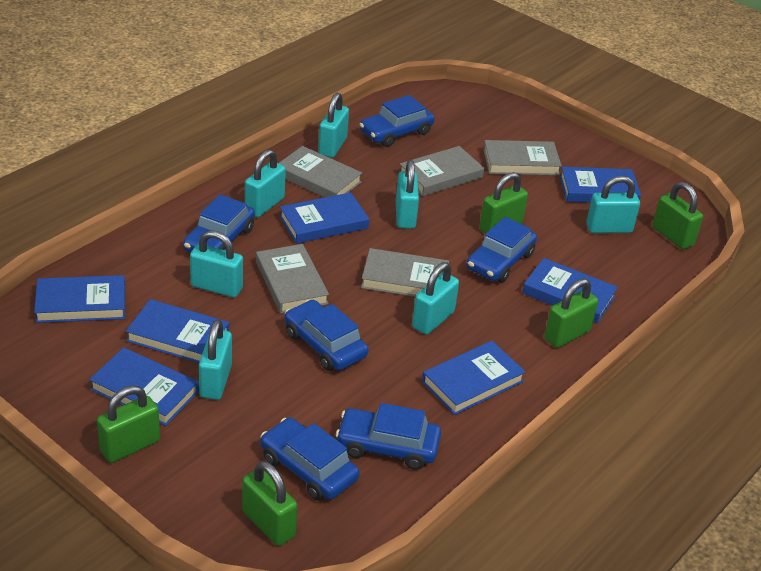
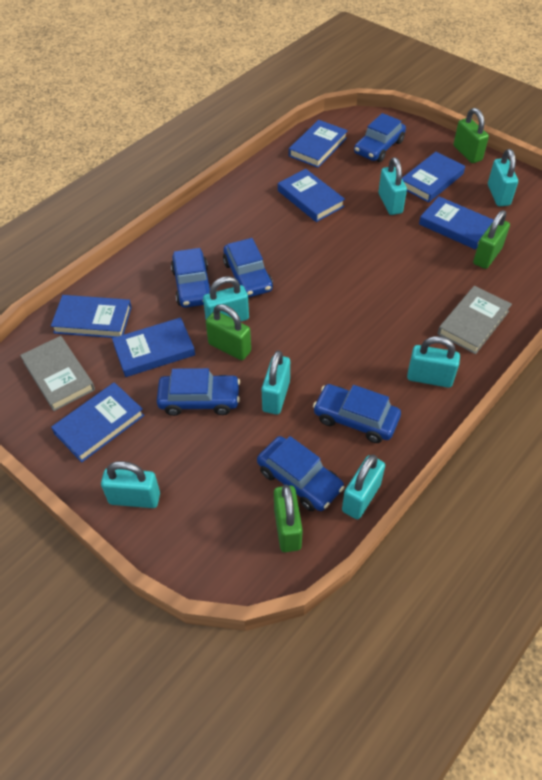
green padlock: 5 -> 4
grey book: 5 -> 2

